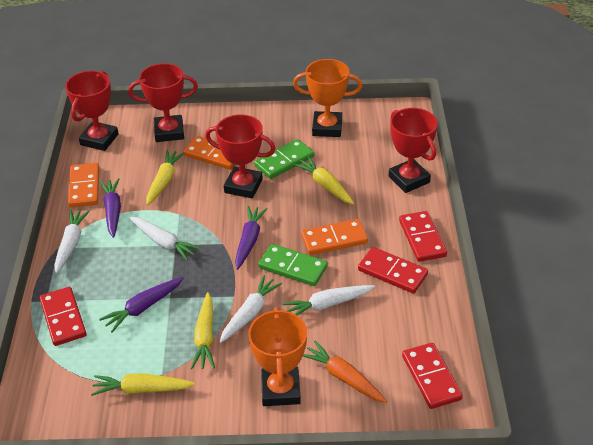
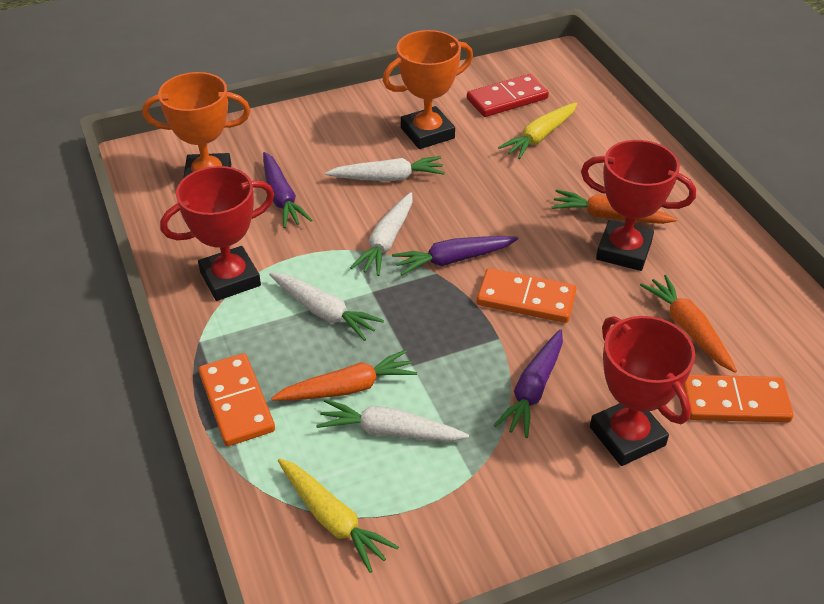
green domino: 2 -> 0
orange carrot: 1 -> 3
red domino: 4 -> 1
red trophy: 4 -> 3
yellow carrot: 4 -> 2

